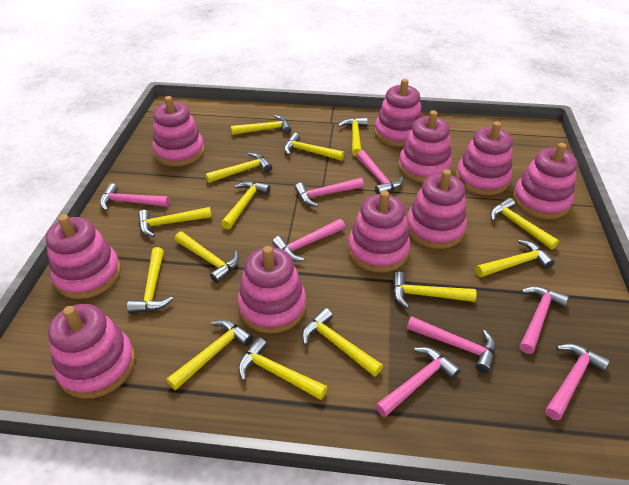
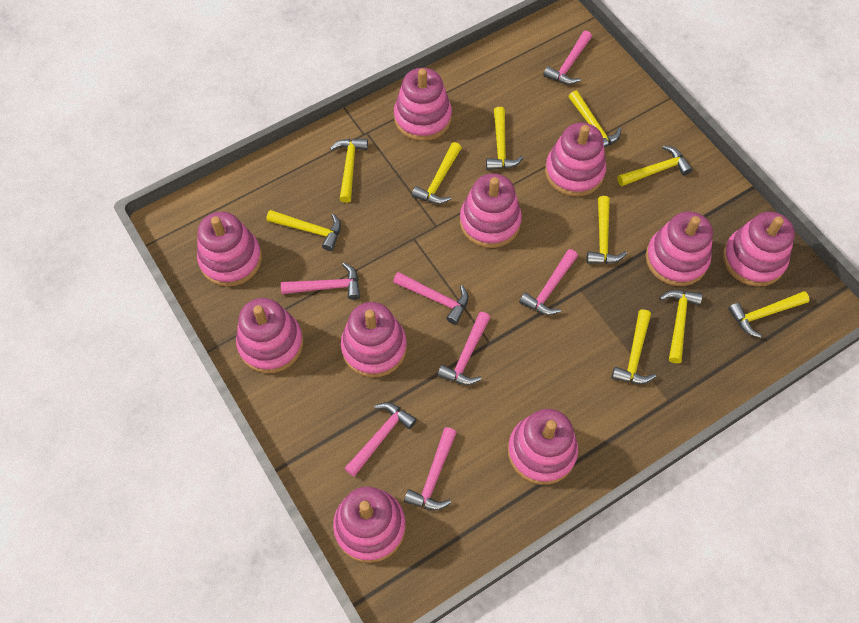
pink hammer: 8 -> 7
yellow hammer: 14 -> 10

